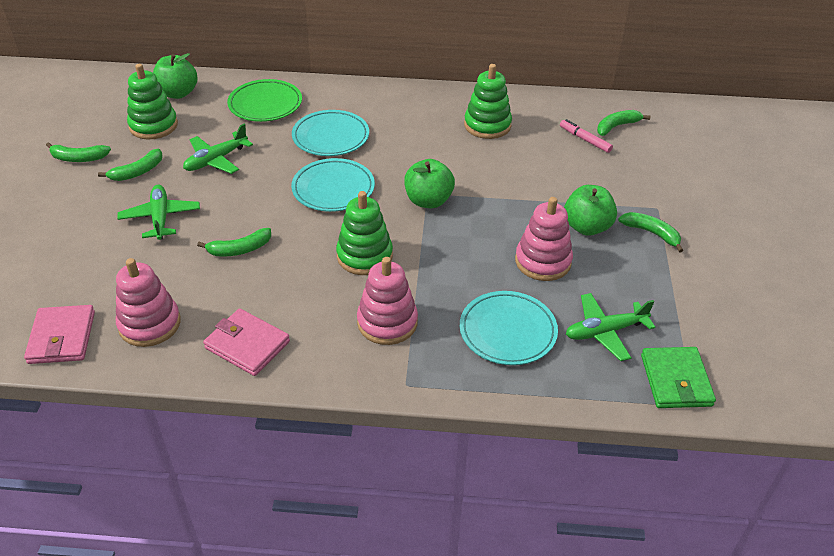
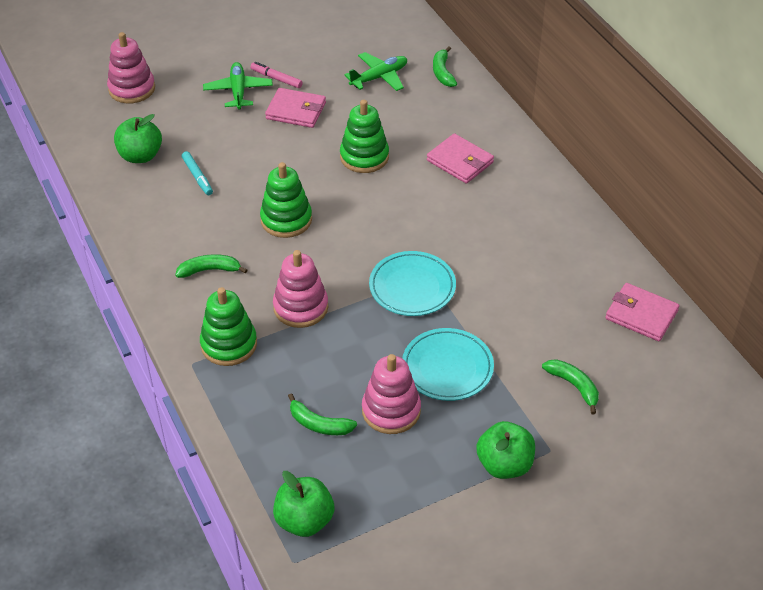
green banana: 5 -> 4
green plane: 3 -> 2
green plate: 1 -> 0
green wallet: 1 -> 0
pink wallet: 2 -> 3
turquoise marker: 0 -> 1
turquoise plate: 3 -> 2

